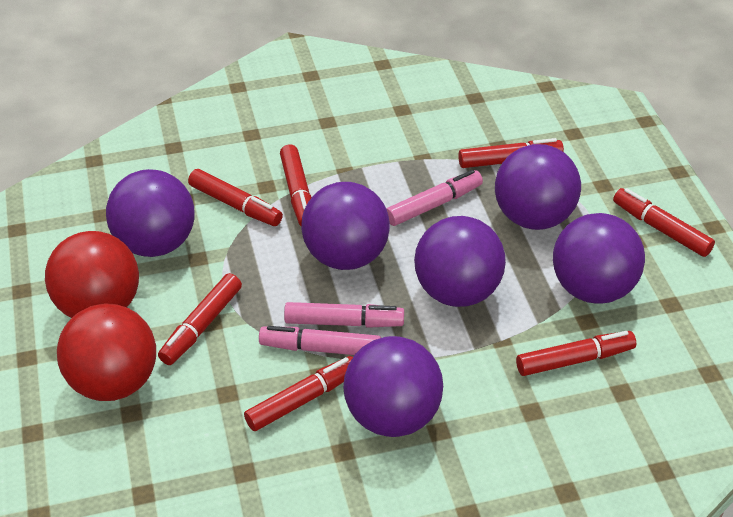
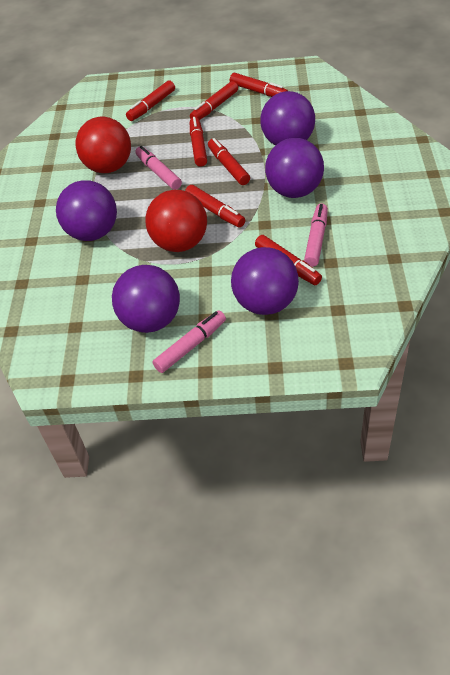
purple ball: 6 -> 5

